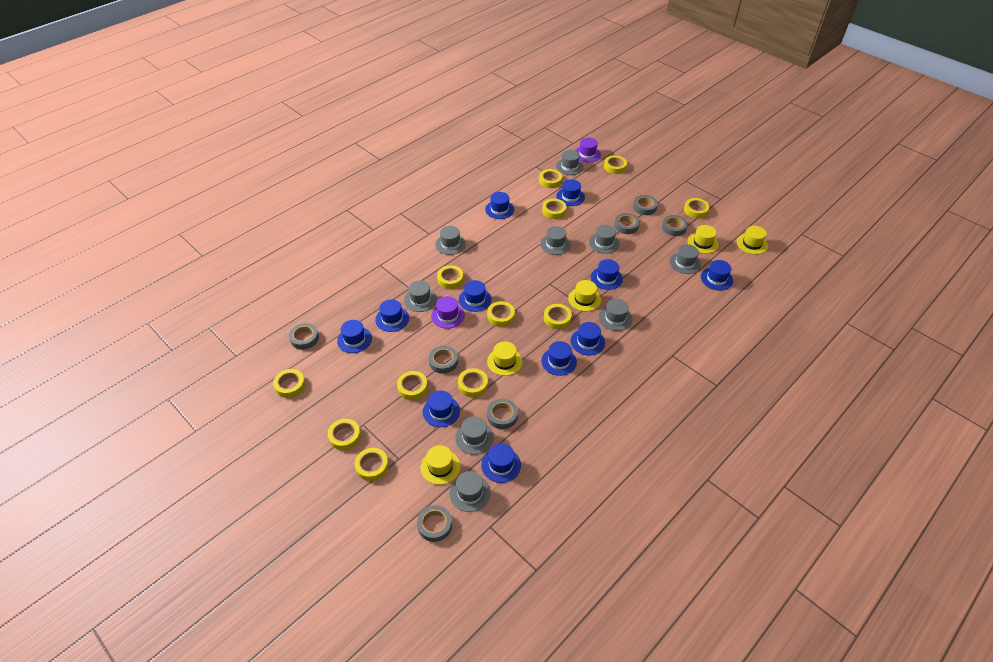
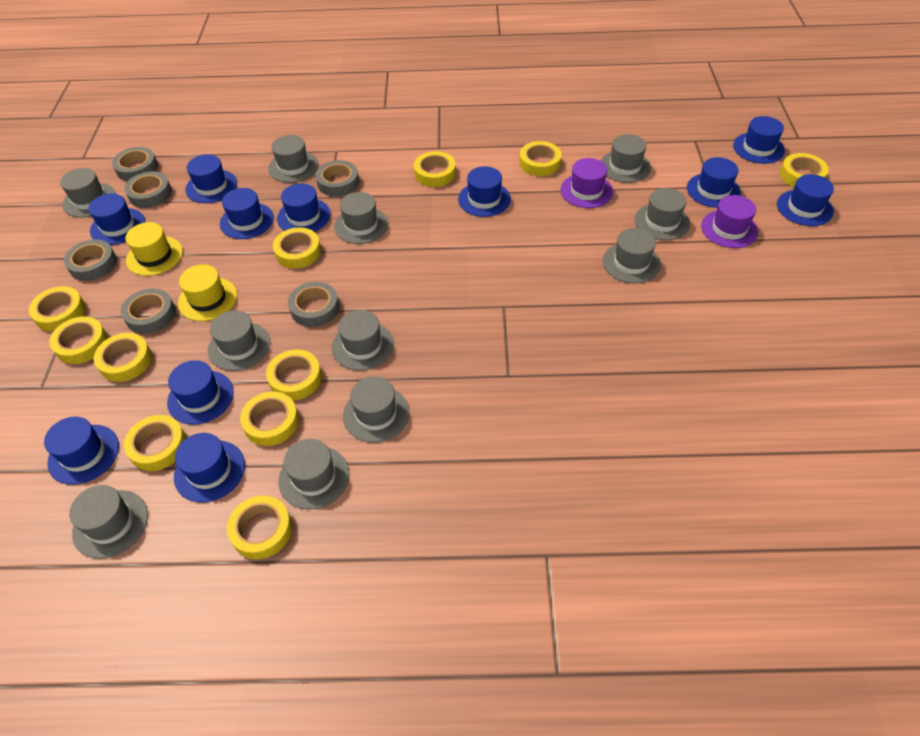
grey hat: 9 -> 11
grey tape: 7 -> 6
yellow hat: 5 -> 2
yellow tape: 12 -> 11

